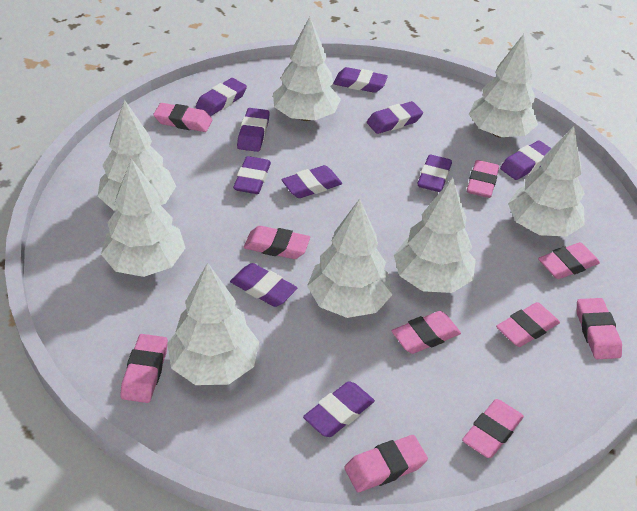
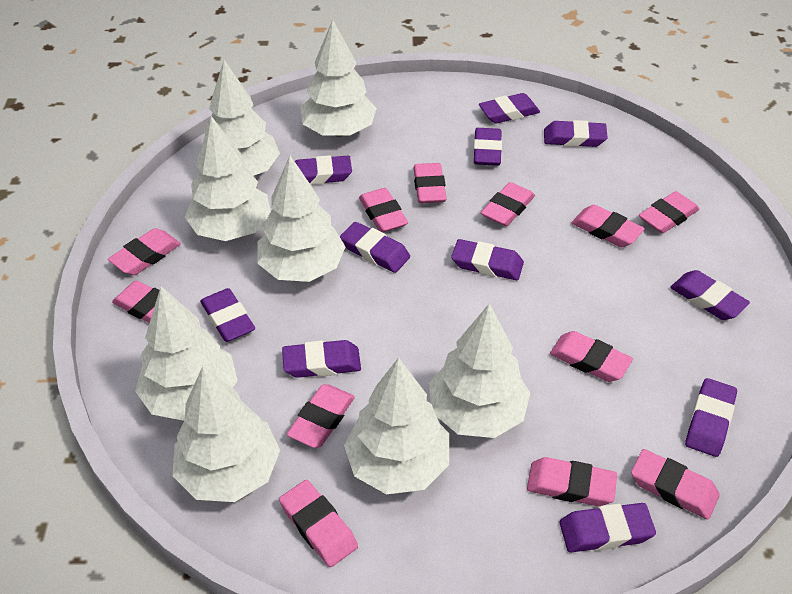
pink eraser: 10 -> 12
purple eraser: 10 -> 11

